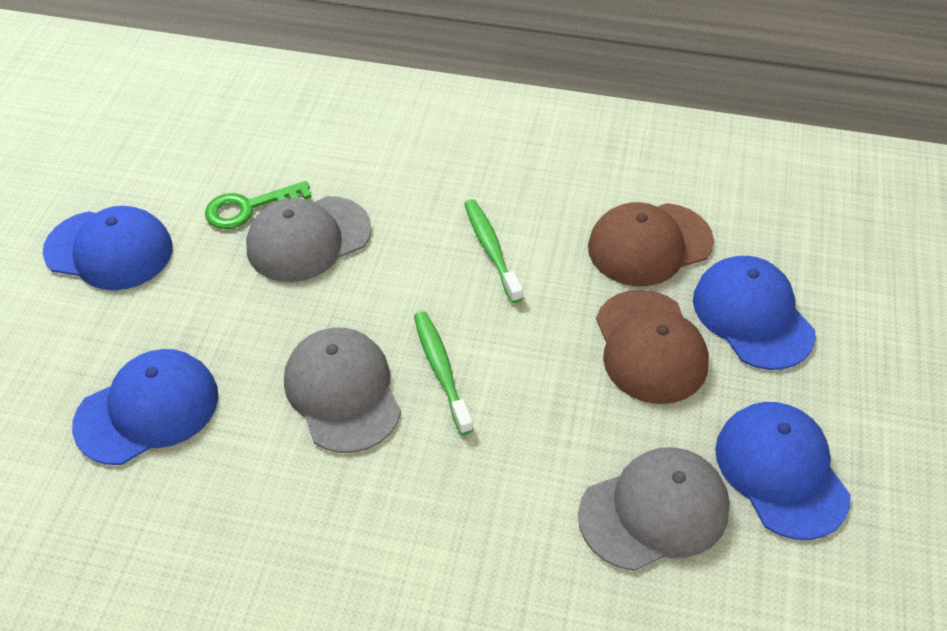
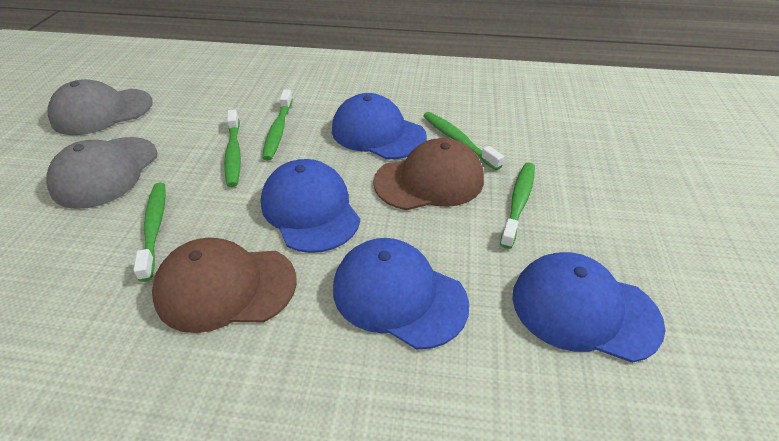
green key: 1 -> 0
green toothbrush: 2 -> 5
grey cap: 3 -> 2

